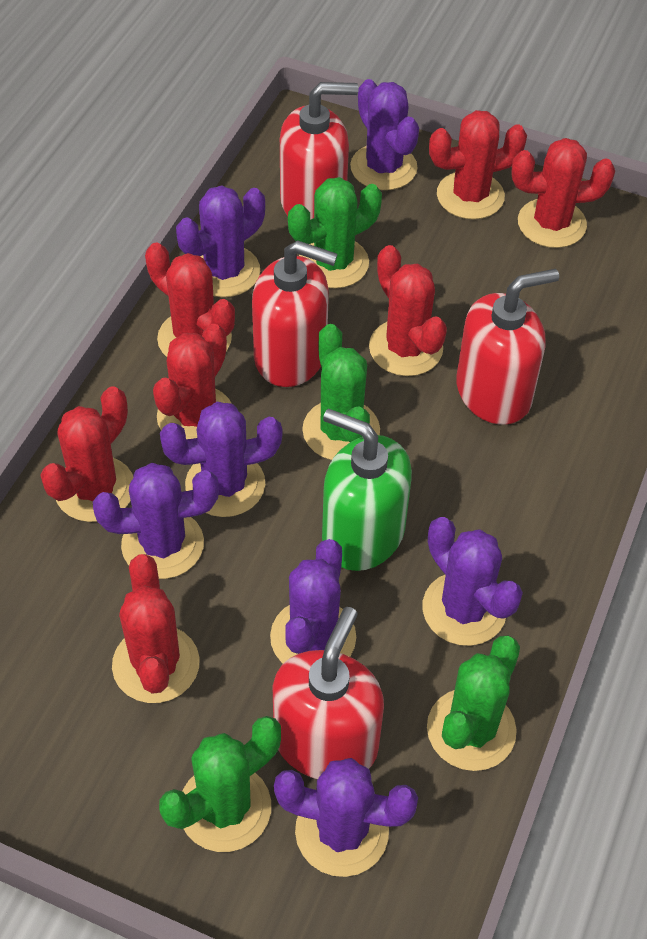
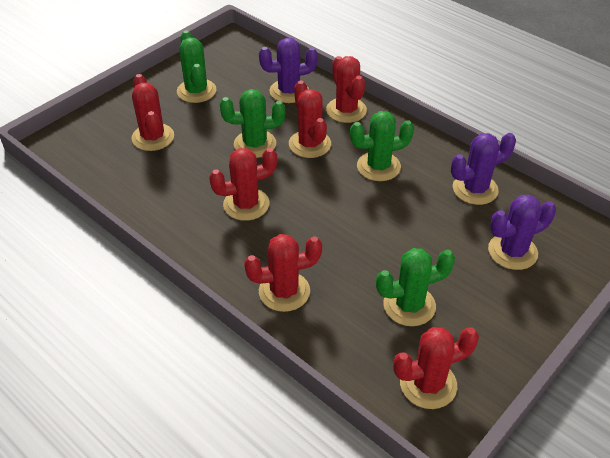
green soap dispenser: 1 -> 0
purple cactus: 7 -> 3
red cactus: 7 -> 6
red soap dispenser: 4 -> 0

